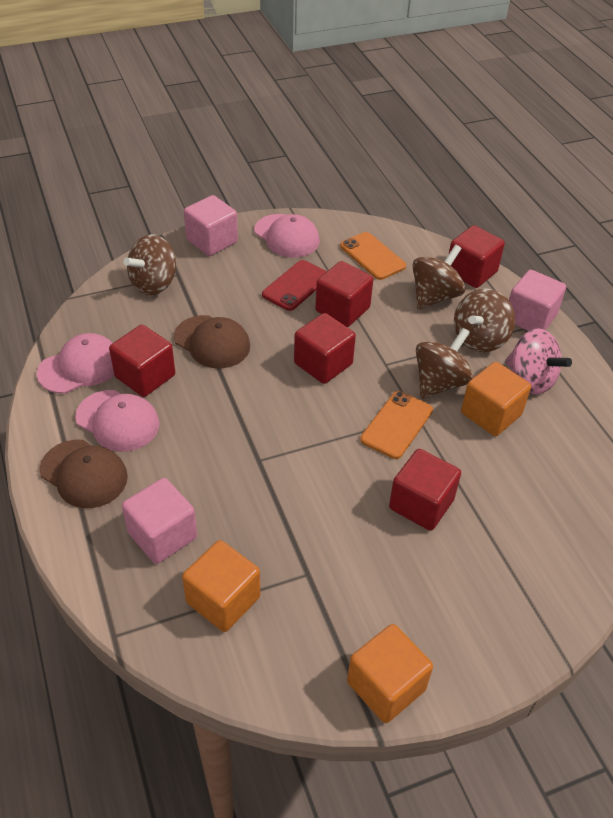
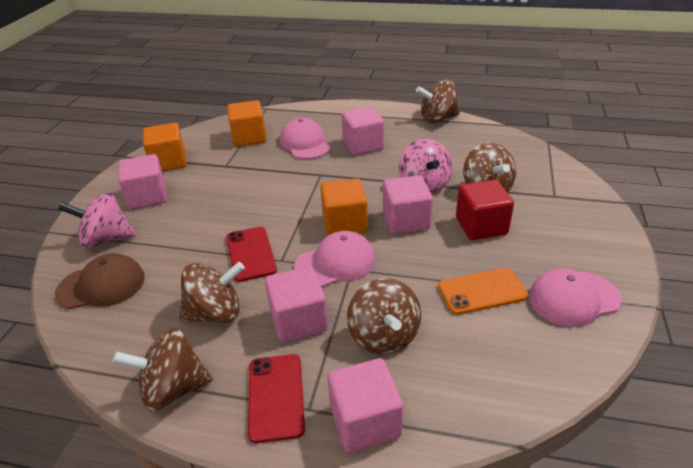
brown cap: 2 -> 1
brown spinning top: 4 -> 5
orange phone: 2 -> 1
pink cube: 3 -> 5
pink spinning top: 1 -> 2
red cube: 5 -> 1
red phone: 1 -> 2

